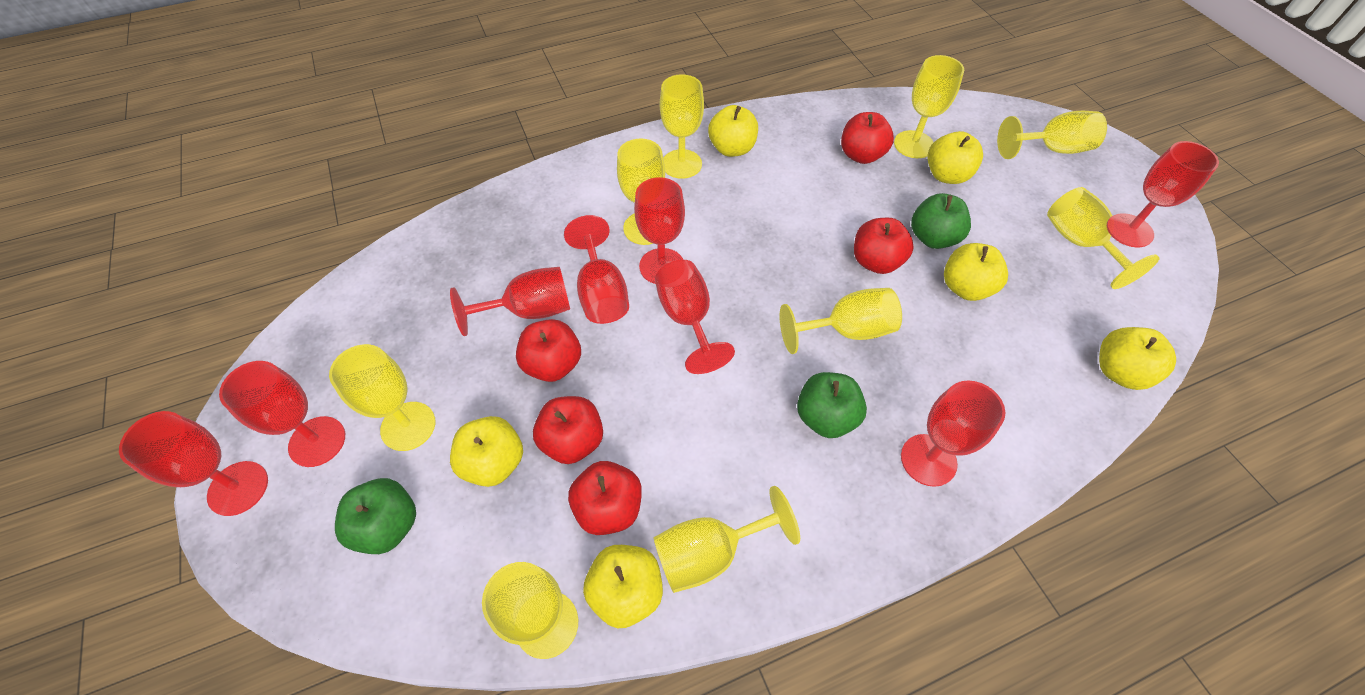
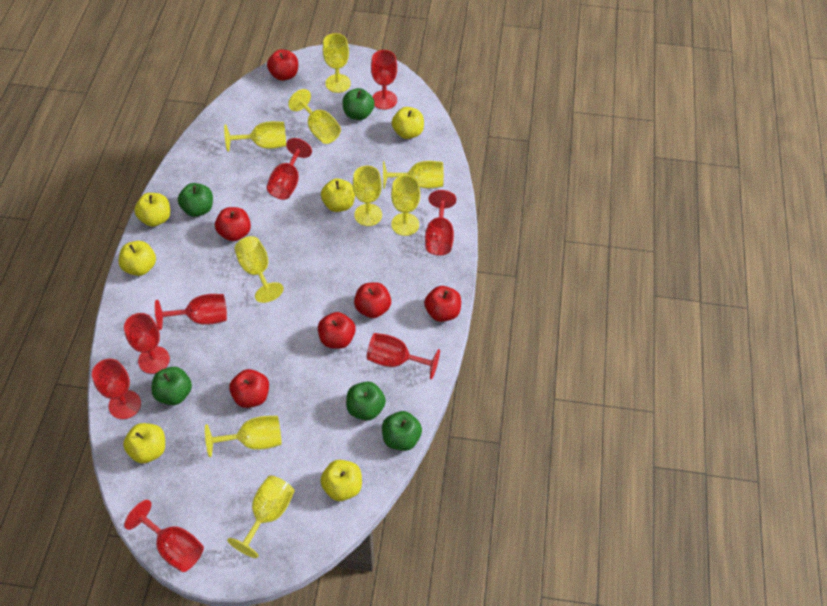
green apple: 3 -> 5
red apple: 5 -> 6

